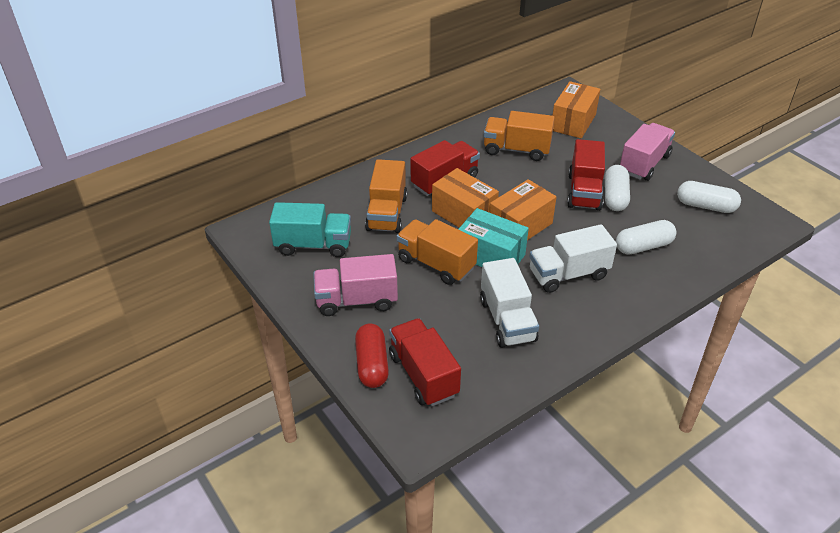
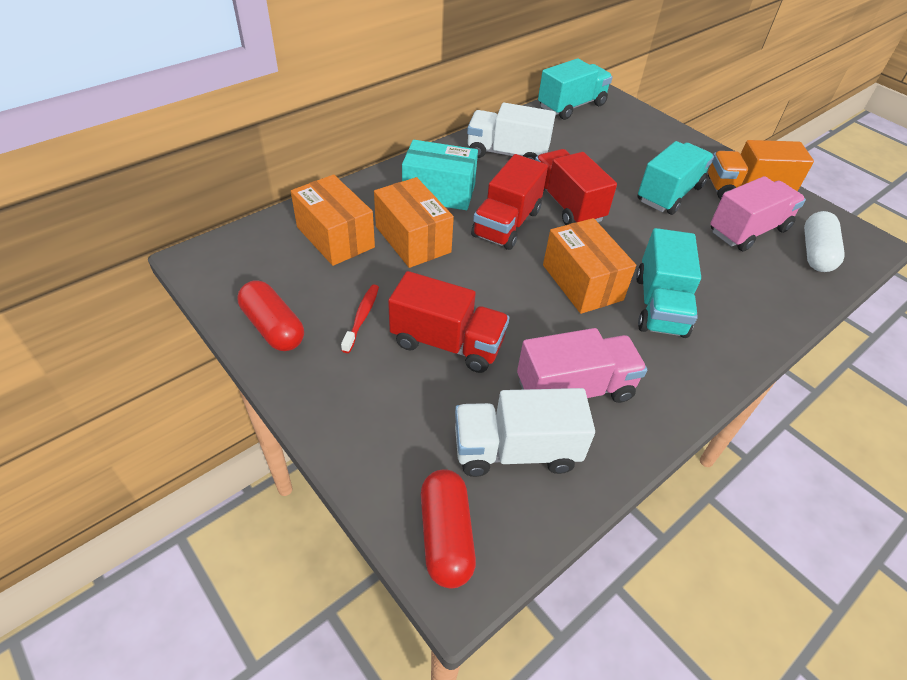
orange truck: 3 -> 1
red capsule: 1 -> 2
red toothbrush: 0 -> 1
turquoise truck: 1 -> 3
white capsule: 3 -> 1

